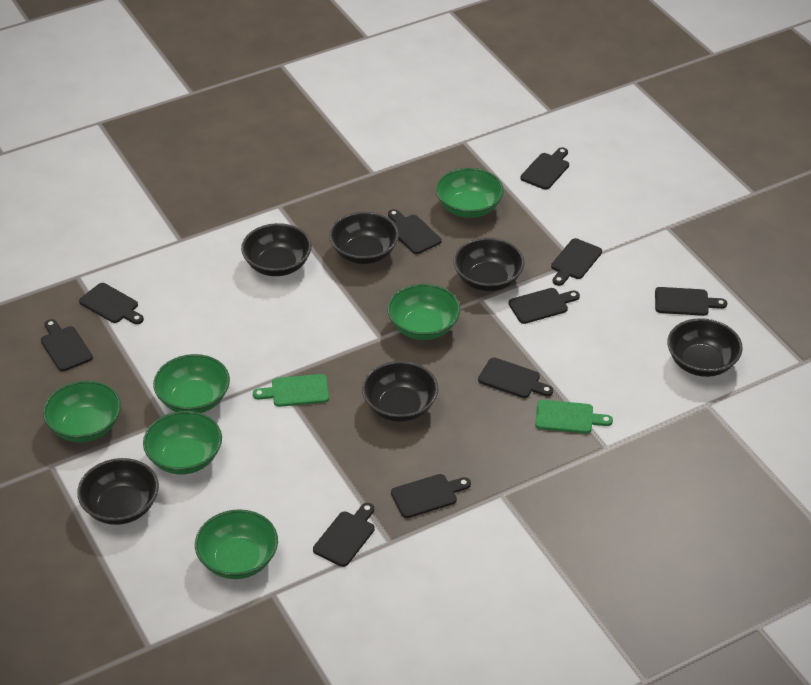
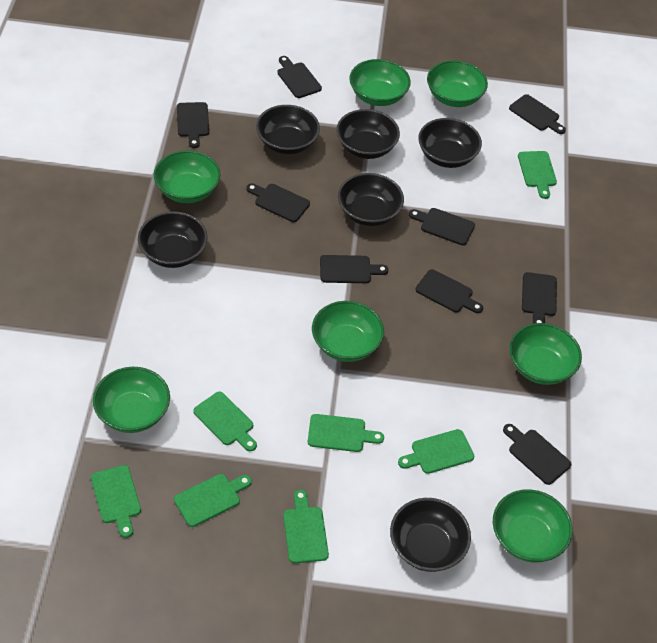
black cutting board: 10 -> 9
green bowl: 6 -> 7
green cutting board: 2 -> 7

